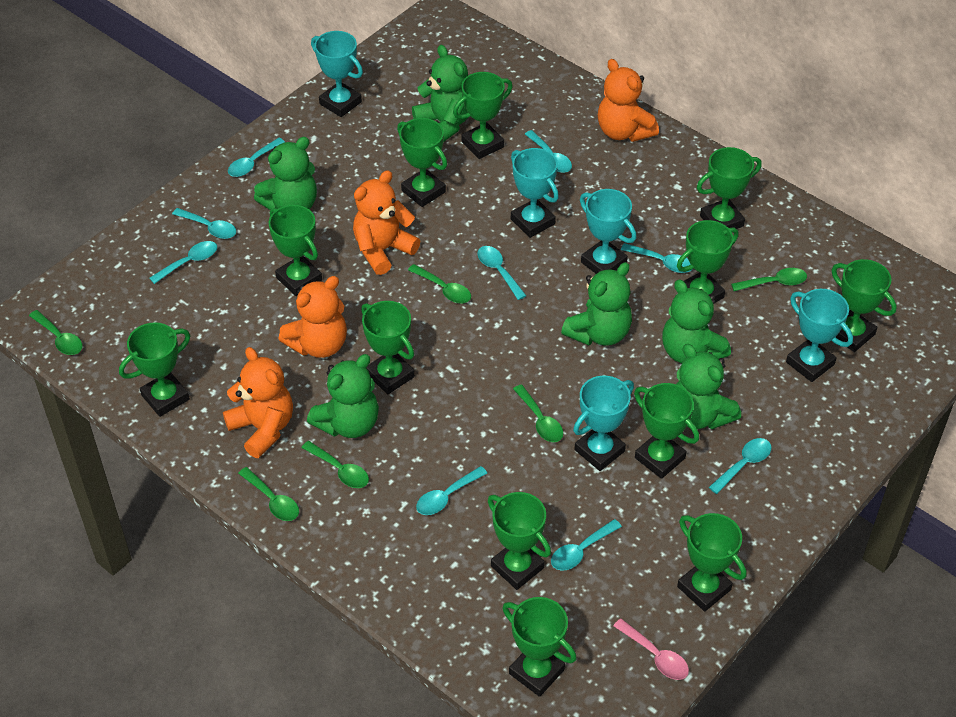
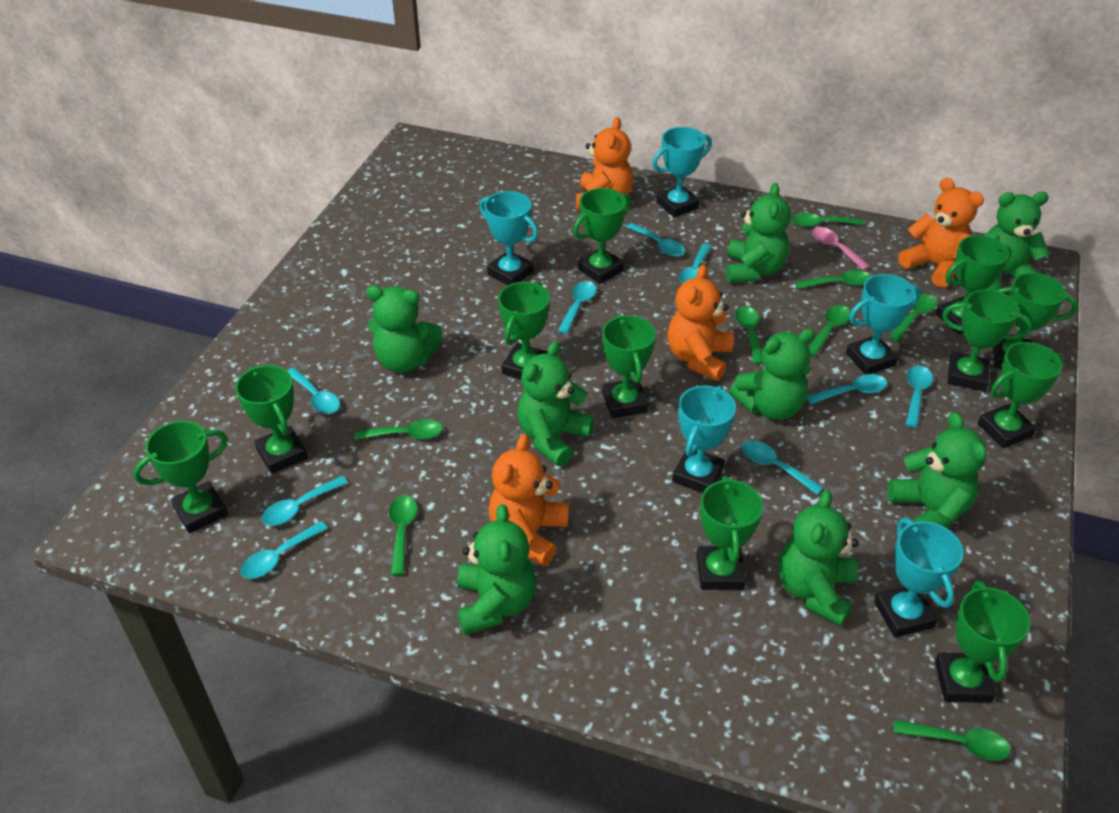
green spoon: 6 -> 8
green teddy bear: 6 -> 8
green trophy: 12 -> 11

